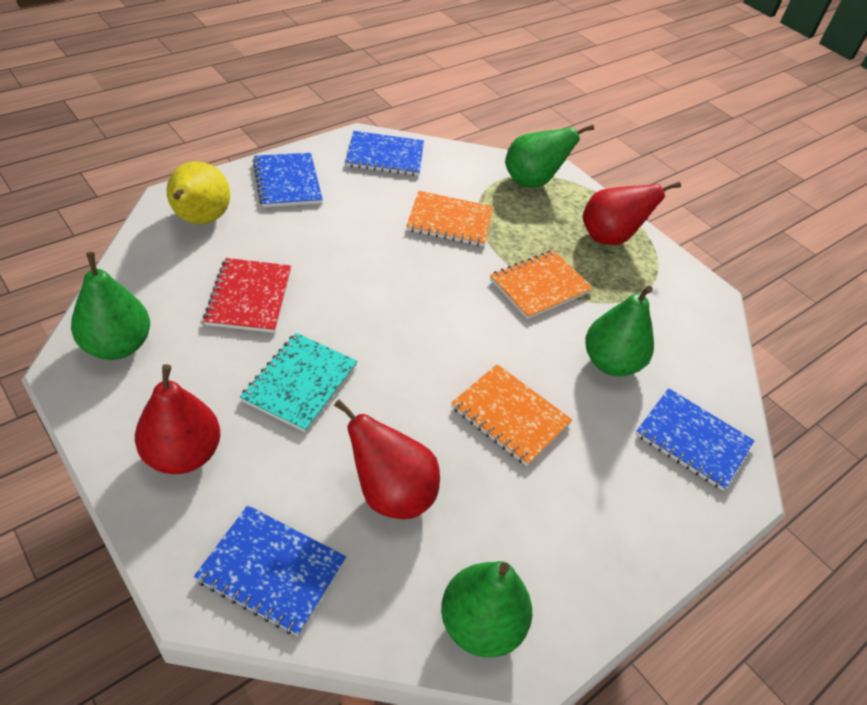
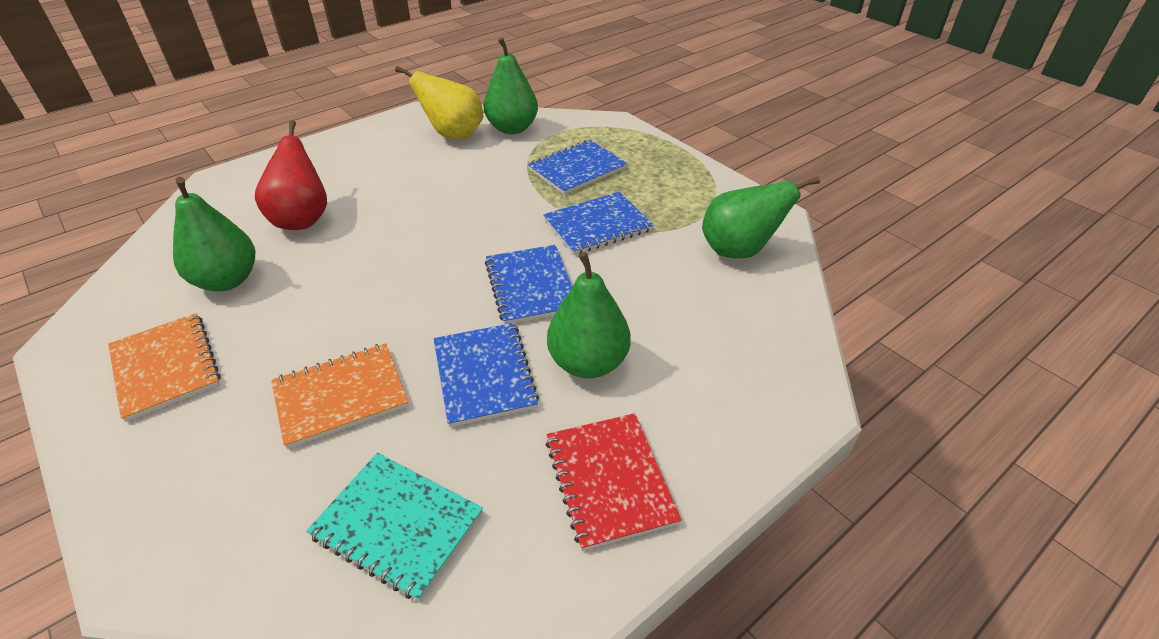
orange notebook: 3 -> 2
red pear: 3 -> 1

